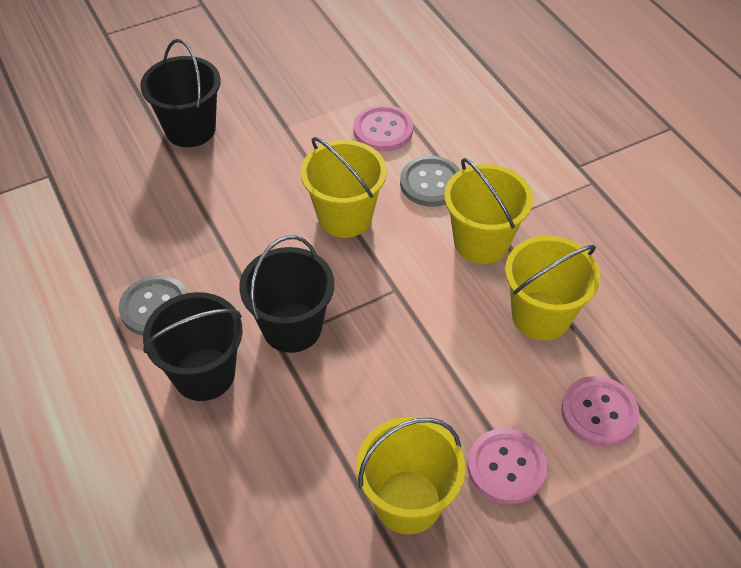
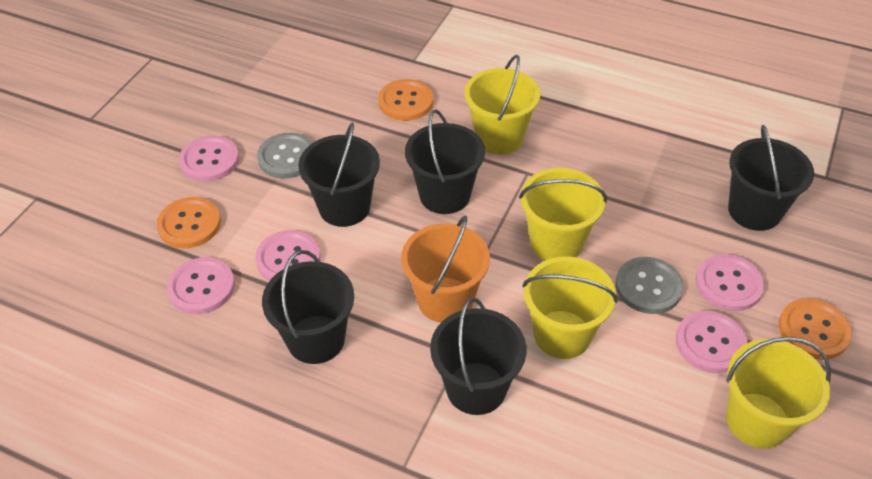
black bucket: 3 -> 5
orange bucket: 0 -> 1
orange button: 0 -> 3
pink button: 3 -> 5

